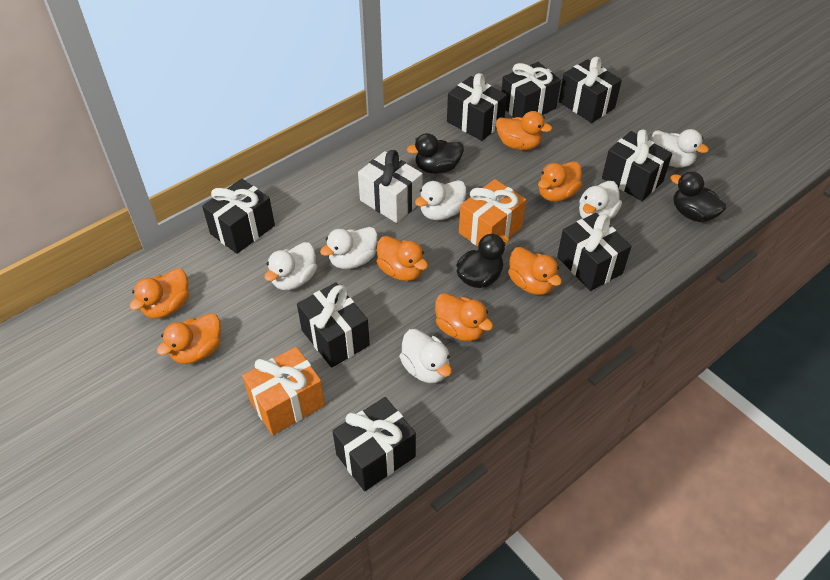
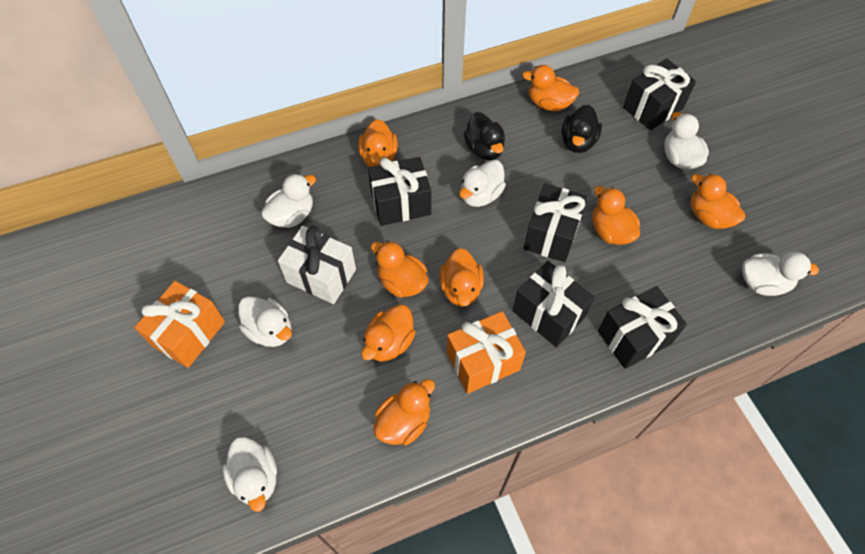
black duck: 3 -> 2
black gift: 8 -> 5
orange duck: 7 -> 8

